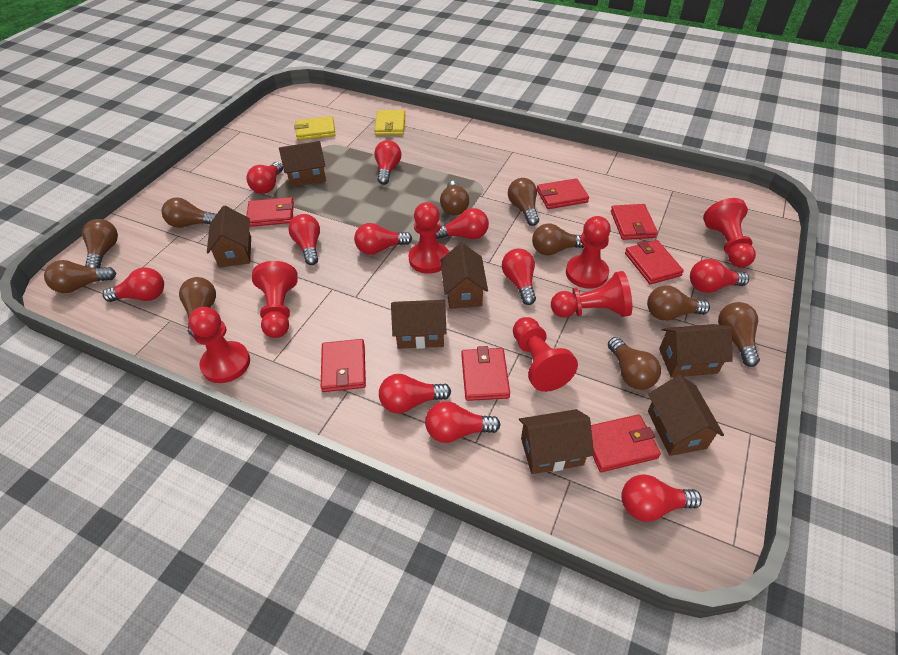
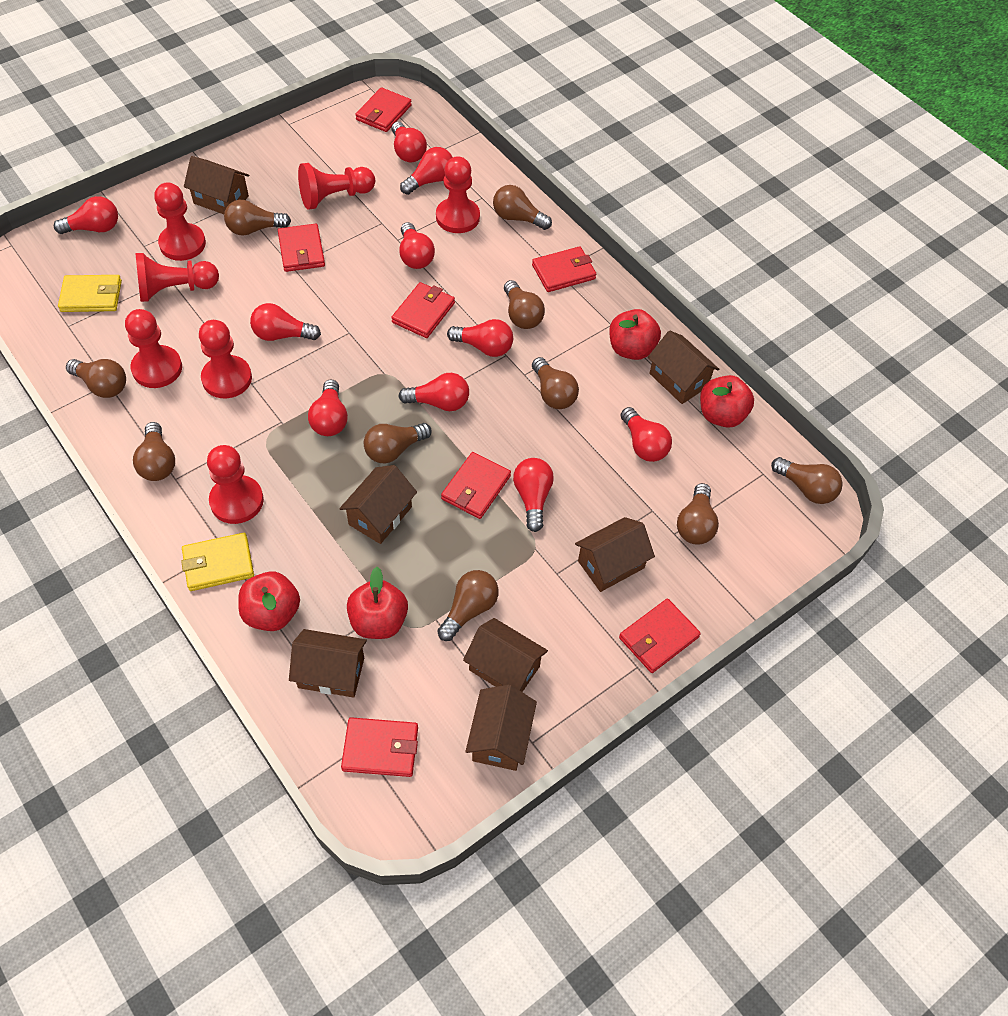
red apple: 0 -> 4
red light bulb: 11 -> 10

